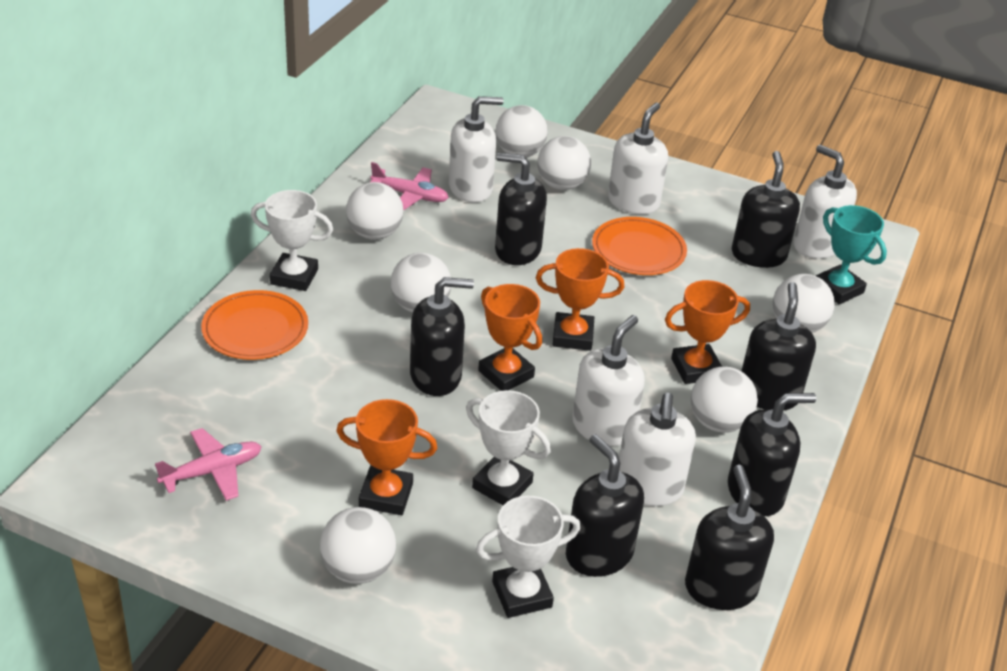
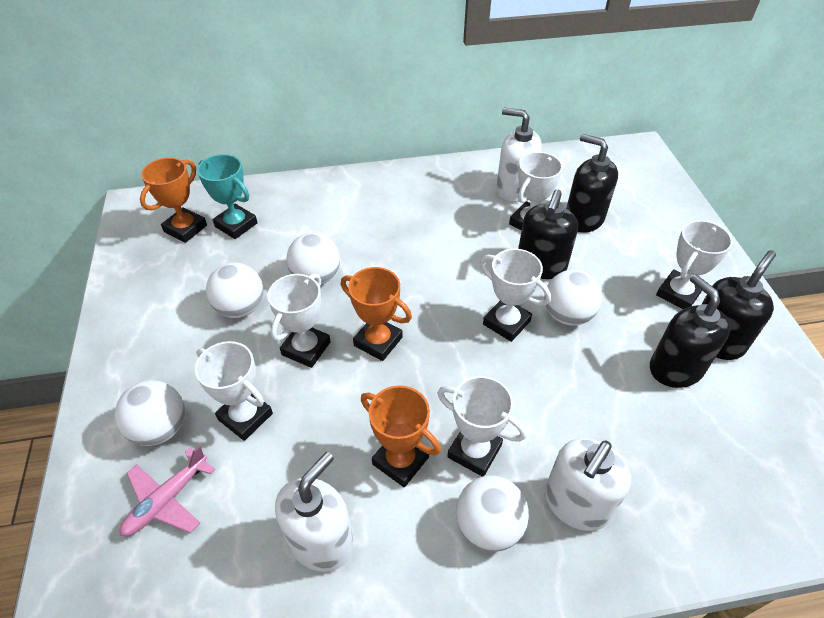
black soap dispenser: 7 -> 4
orange plate: 2 -> 0
orange trophy: 4 -> 3
pink plane: 2 -> 1
white ball: 7 -> 5
white soap dispenser: 5 -> 3
white trophy: 3 -> 6

